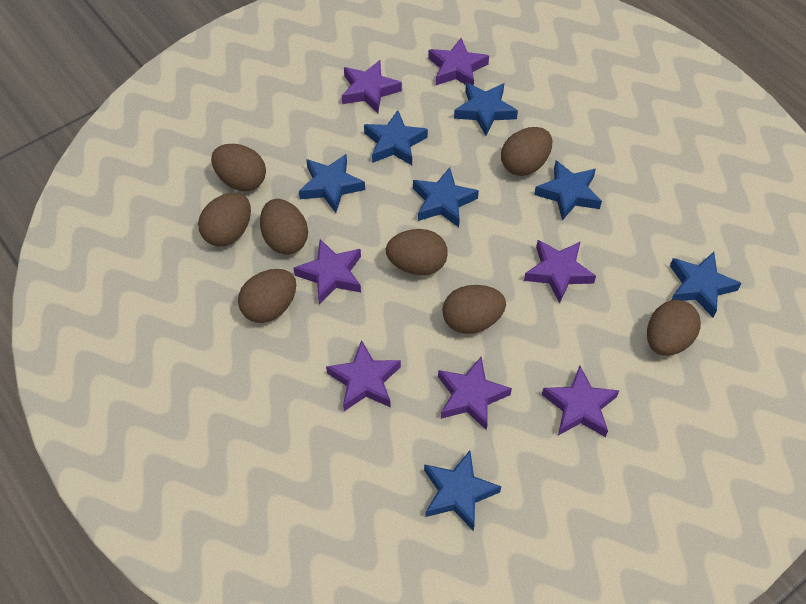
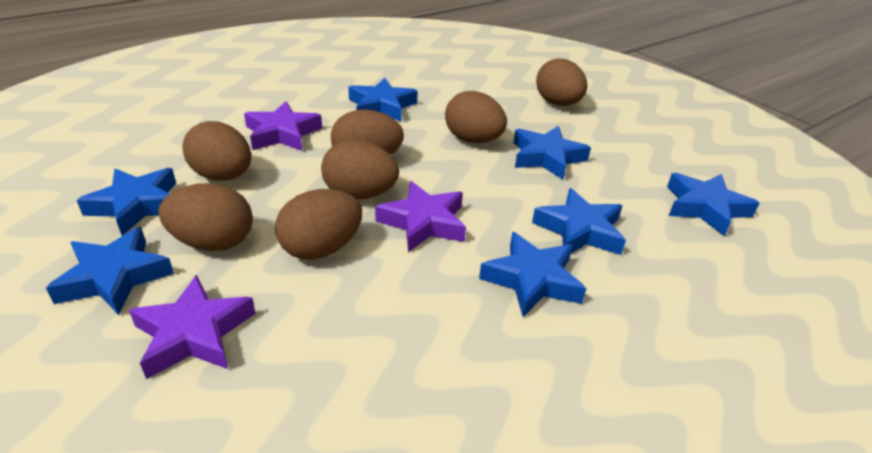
brown egg: 8 -> 7
purple star: 7 -> 3

